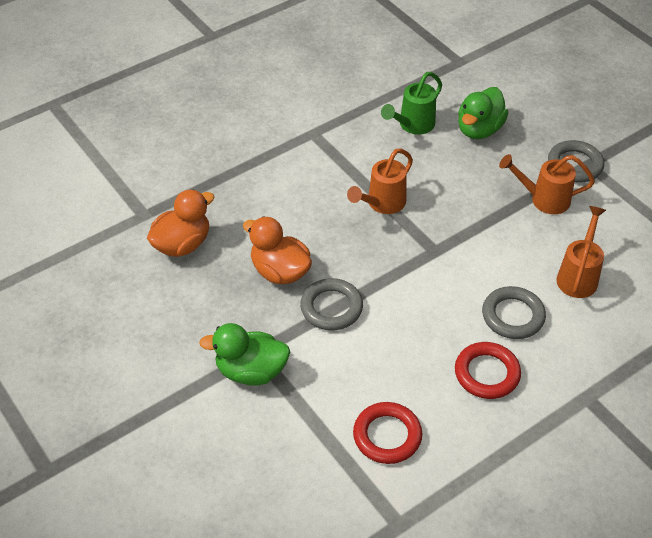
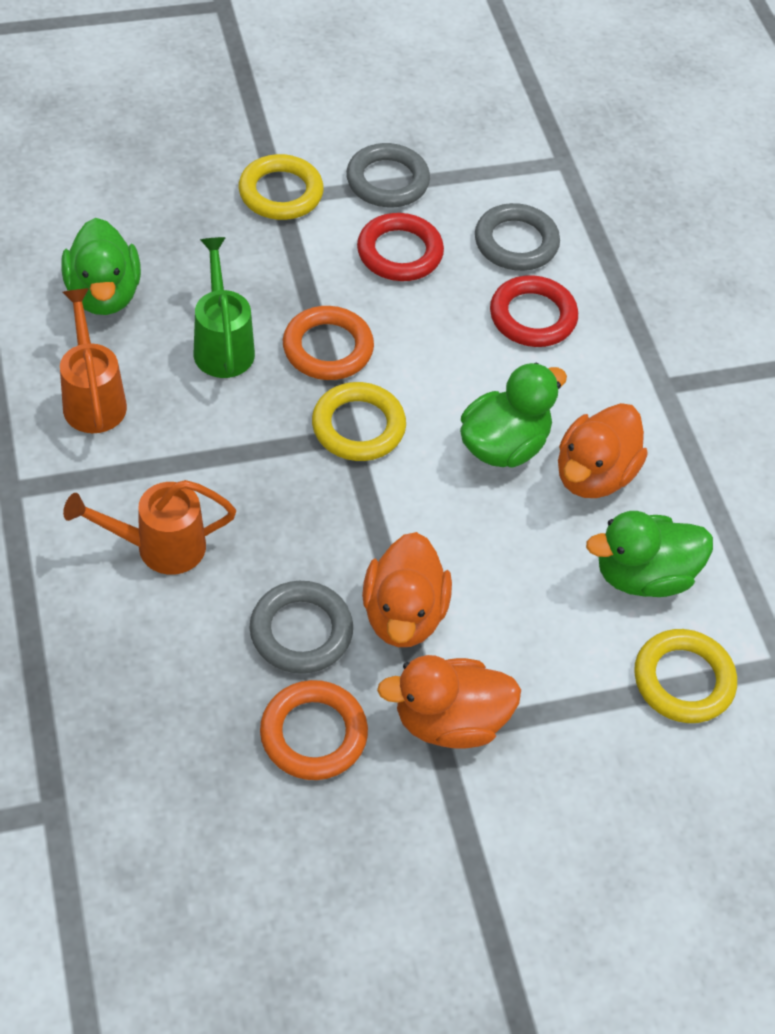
green duck: 2 -> 3
orange duck: 2 -> 3
orange ring: 0 -> 2
orange watering can: 3 -> 2
yellow ring: 0 -> 3

